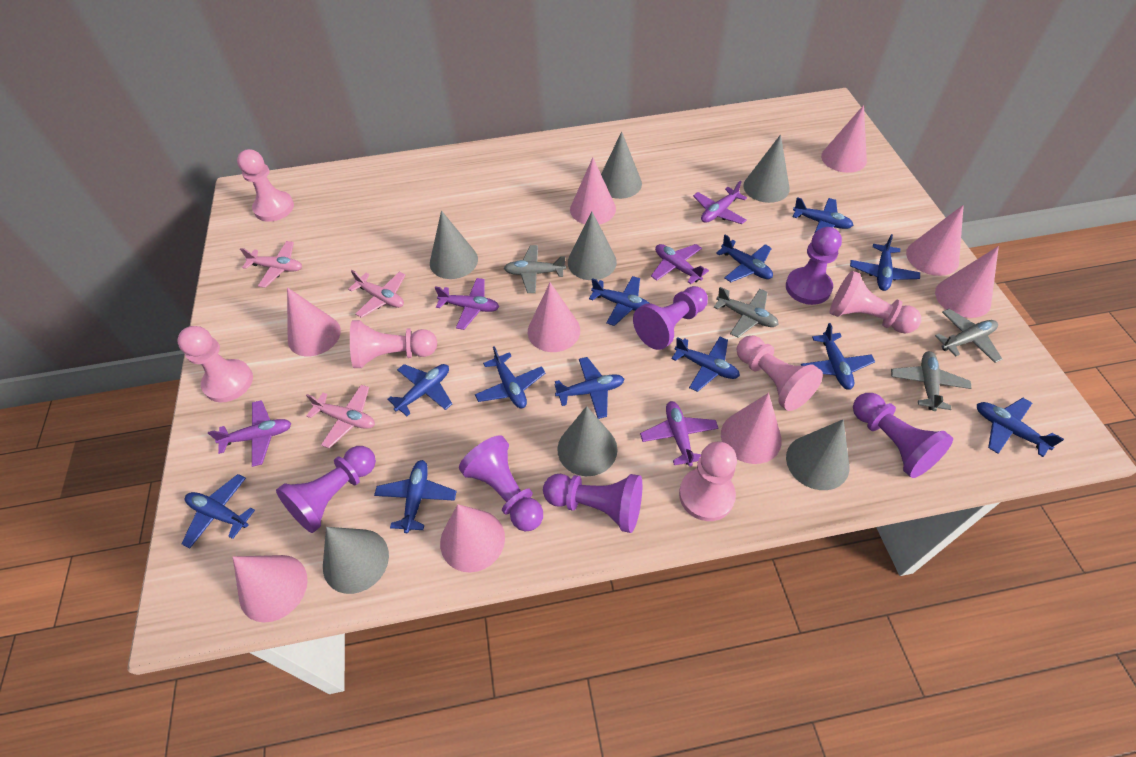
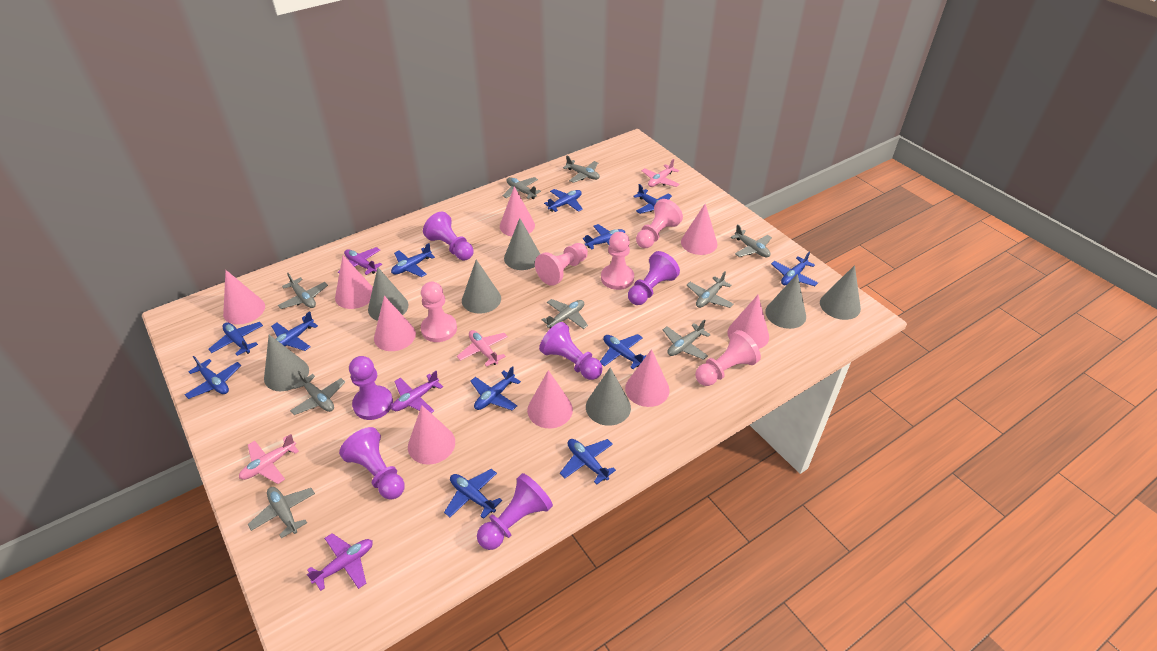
grey plane: 4 -> 9
pink pawn: 6 -> 5
purple plane: 5 -> 3

